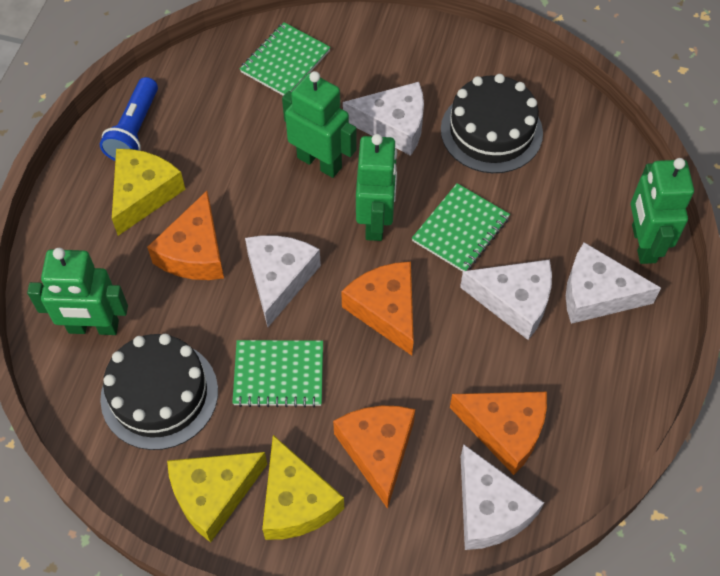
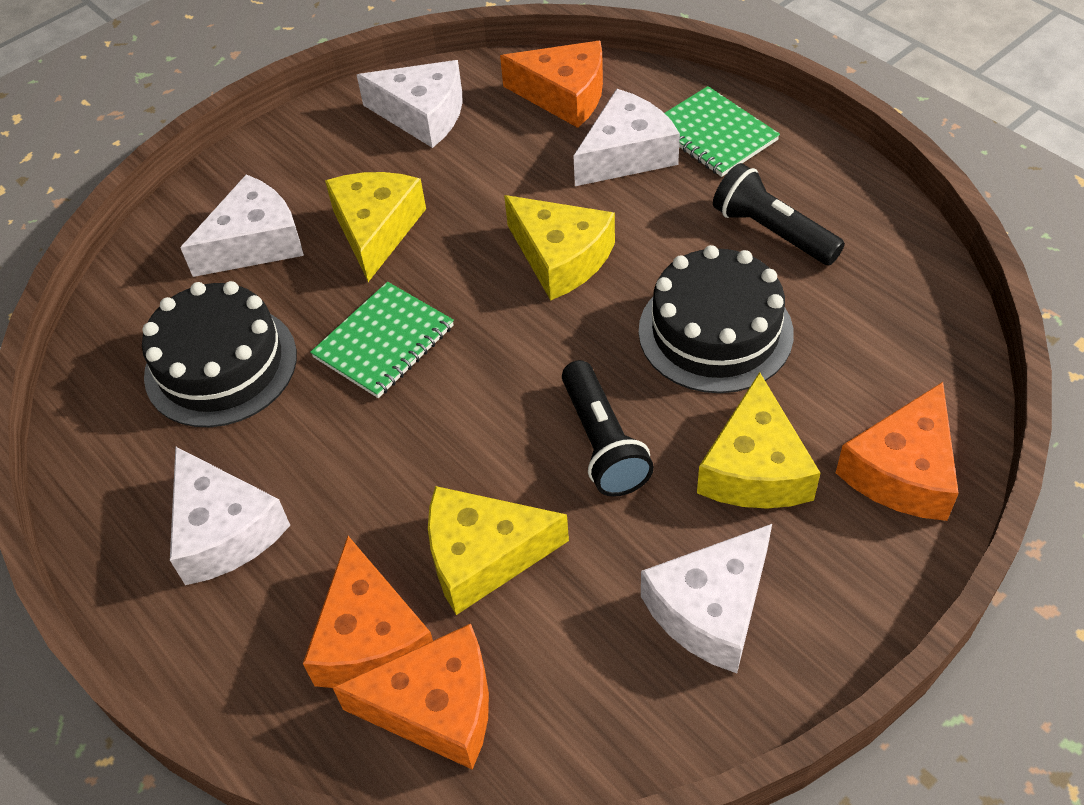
black flashlight: 0 -> 2
blue flashlight: 1 -> 0
green notebook: 3 -> 2
green robot: 4 -> 0
yellow cheese: 3 -> 4

